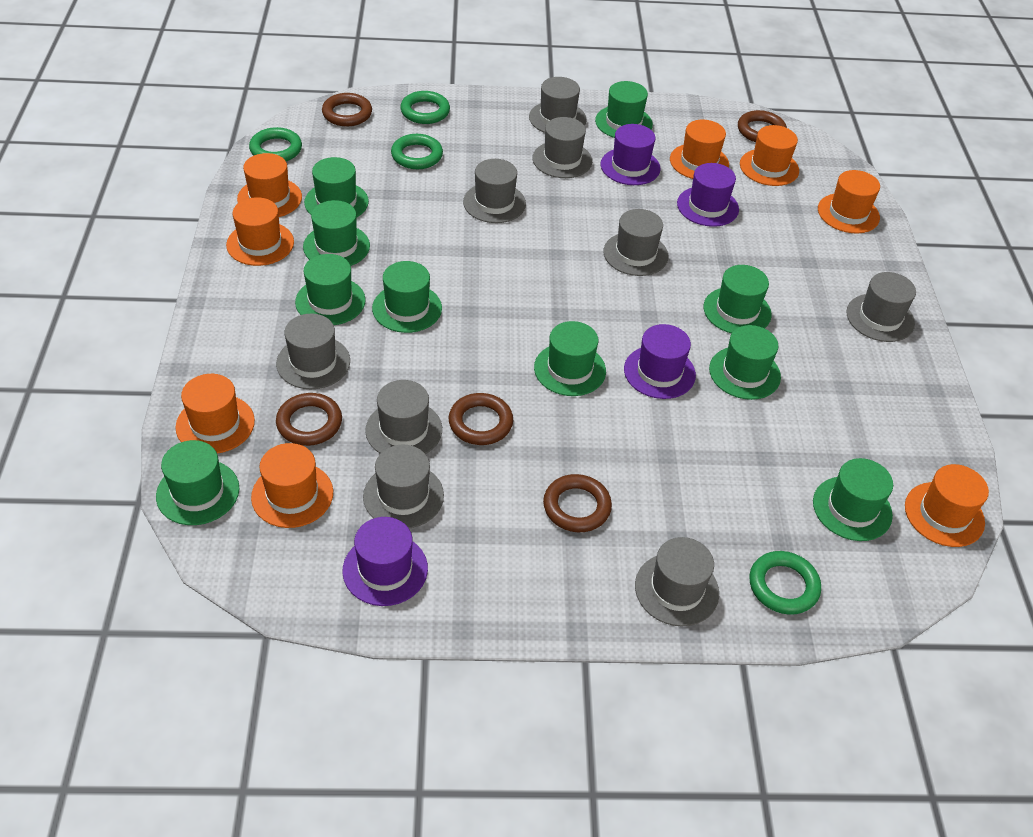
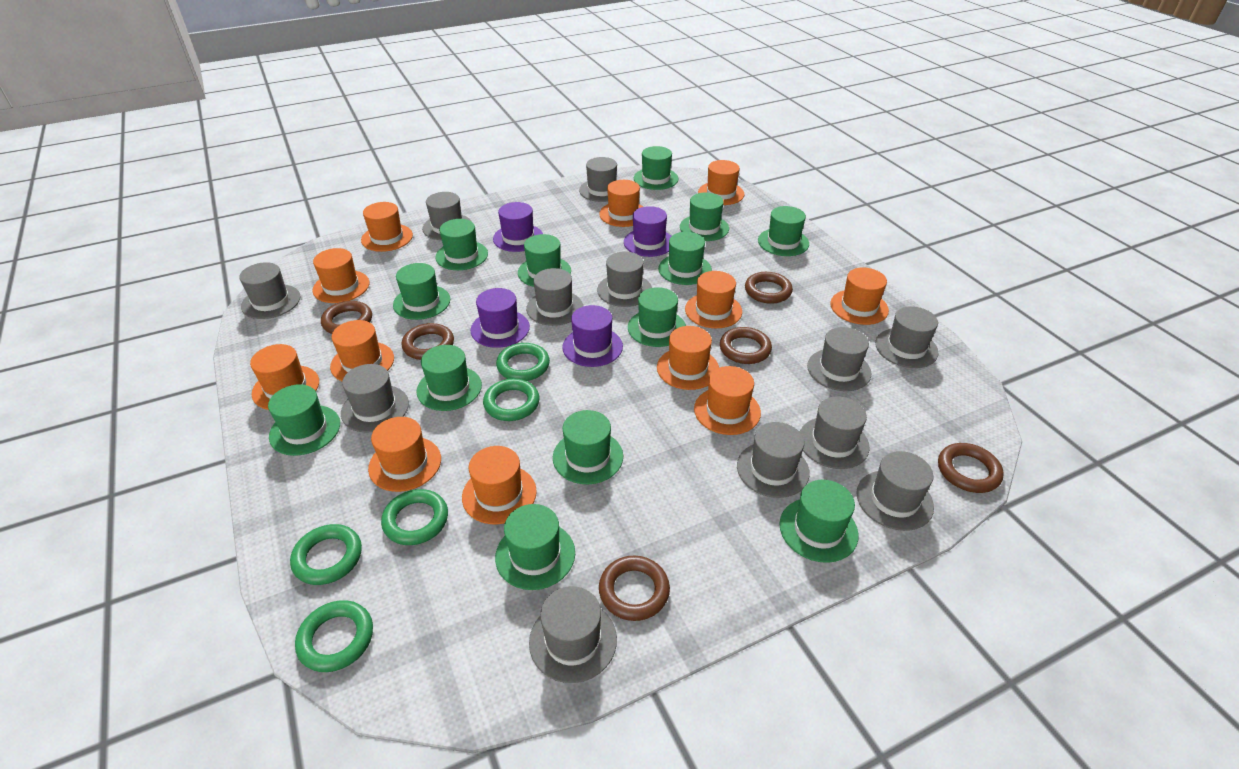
brown ring: 5 -> 6
green hat: 10 -> 13
green ring: 4 -> 5
grey hat: 9 -> 12
orange hat: 8 -> 12

